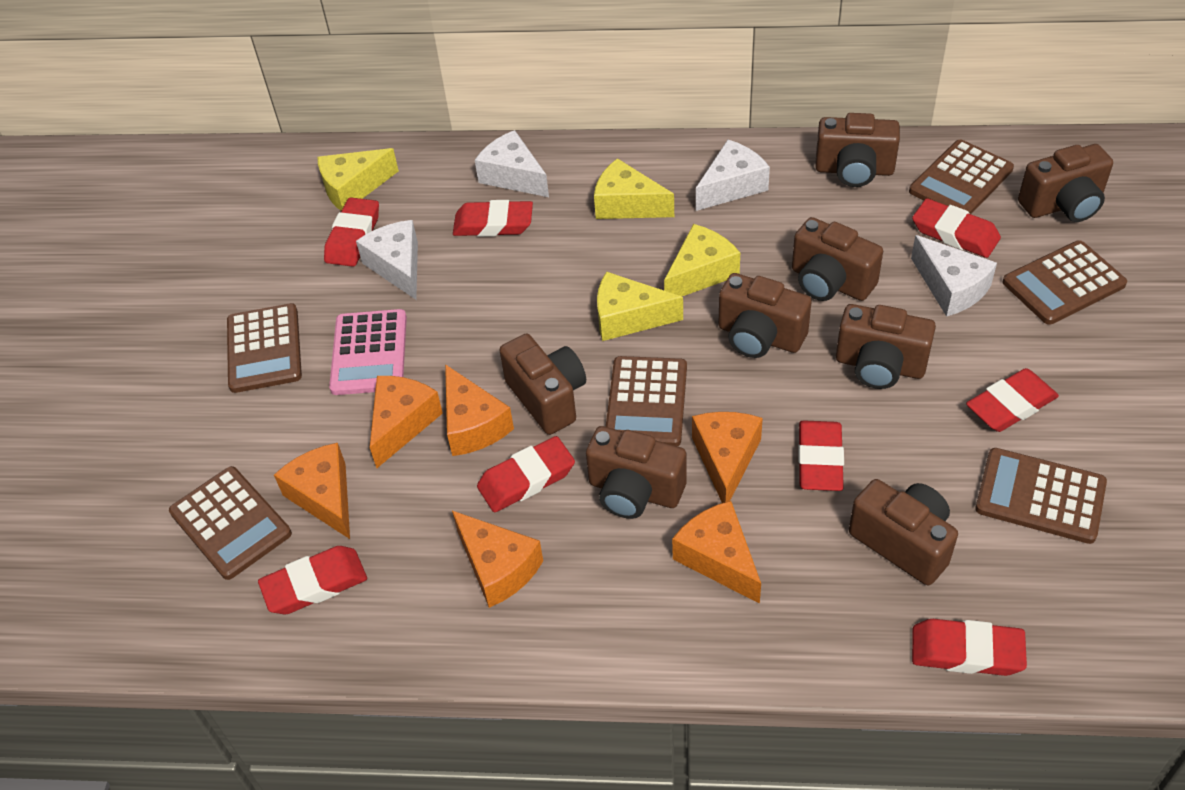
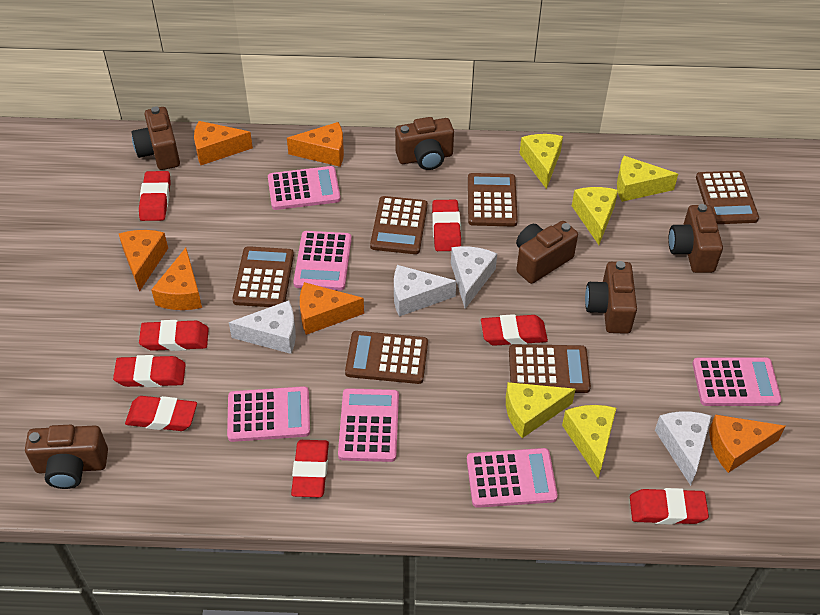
brown camera: 8 -> 6
pink calculator: 1 -> 6
yellow cheese: 4 -> 5

